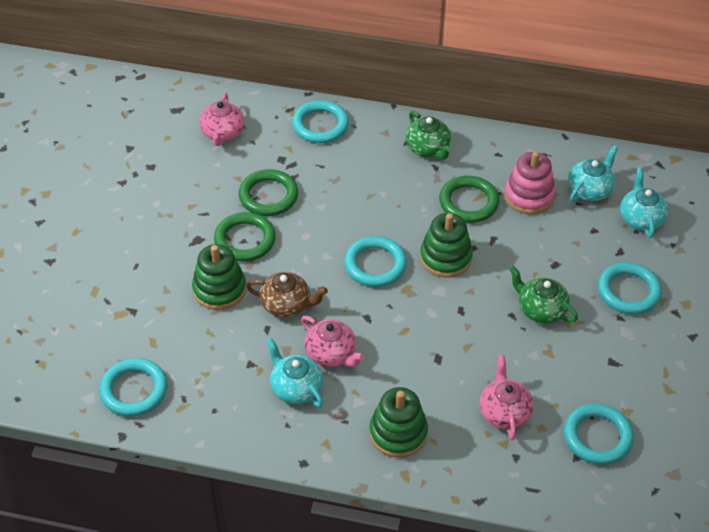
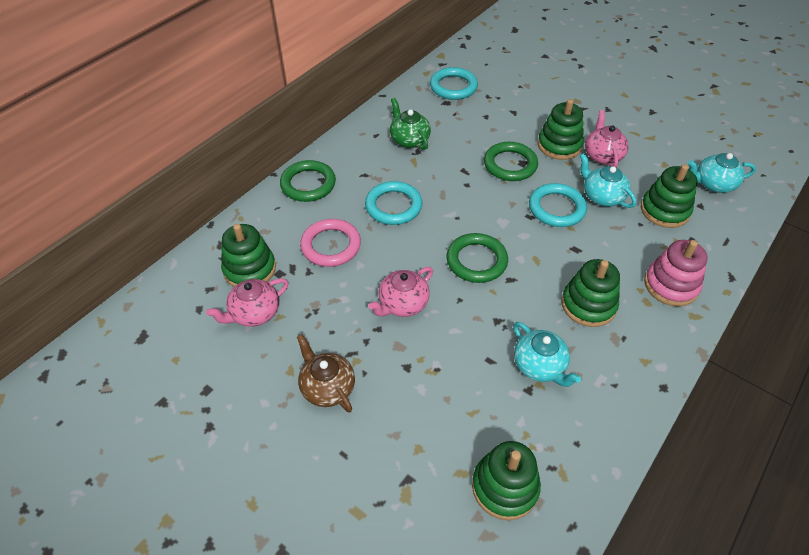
green stacking toy: 3 -> 5
green teapot: 2 -> 1
pink ring: 0 -> 1
turquoise ring: 5 -> 3

